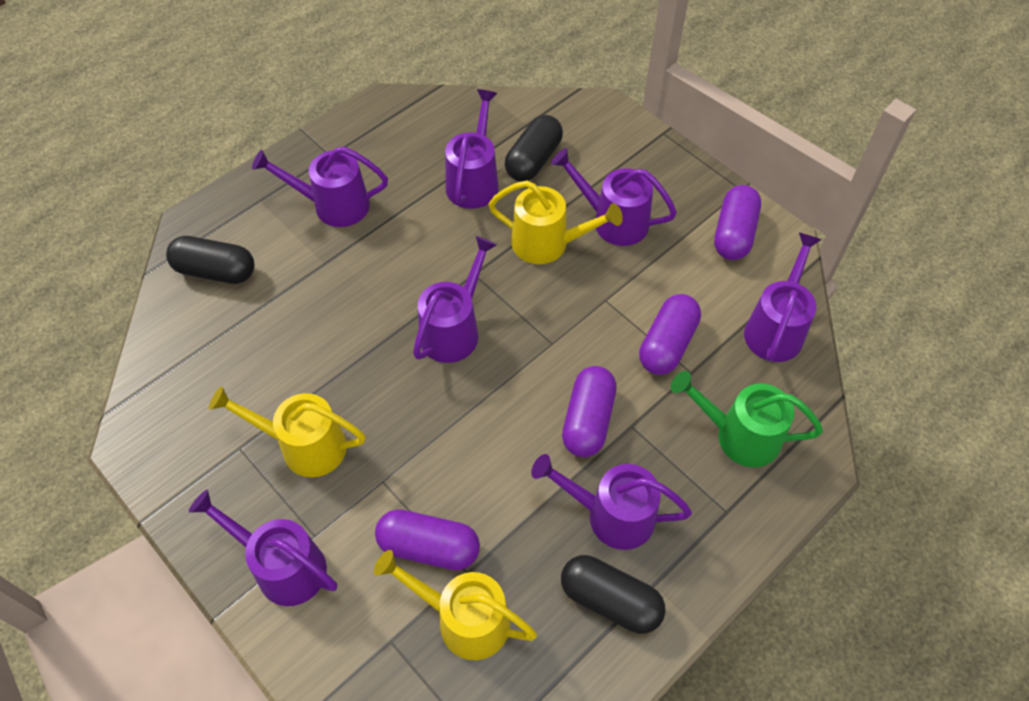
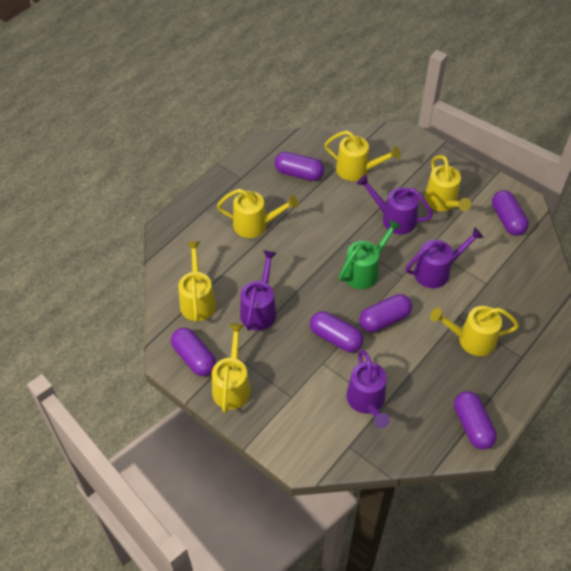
black capsule: 3 -> 0
purple capsule: 4 -> 6
purple watering can: 7 -> 4
yellow watering can: 3 -> 6

